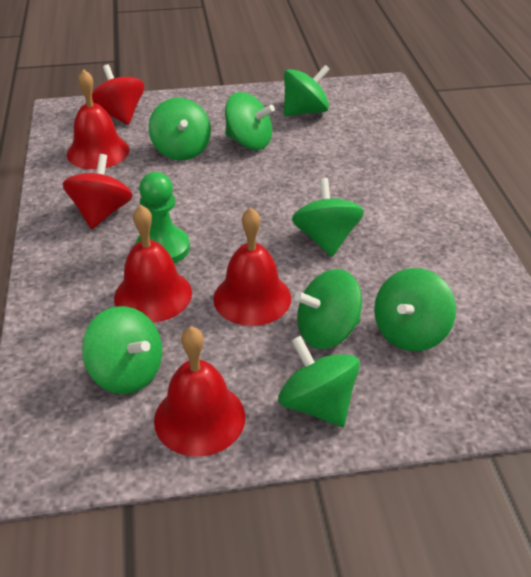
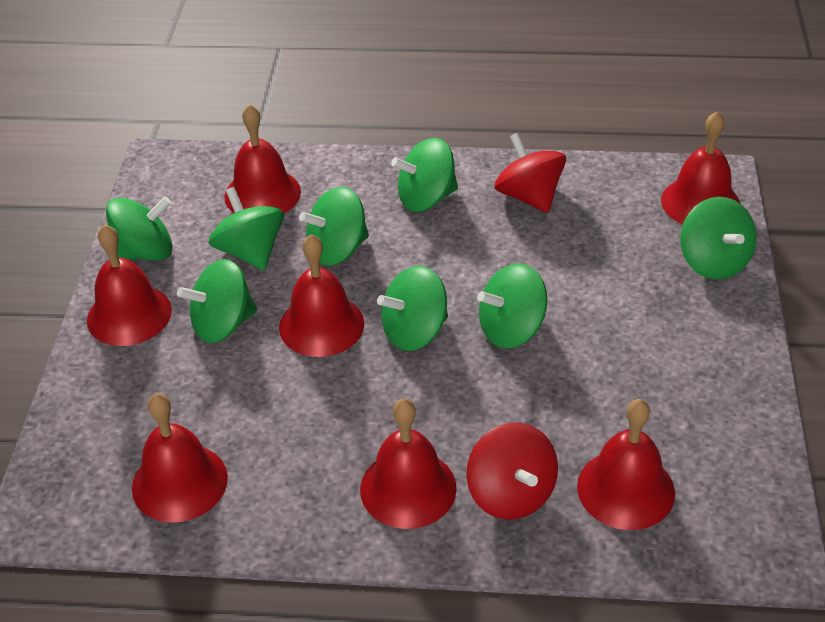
green pawn: 1 -> 0
red bell: 4 -> 7

